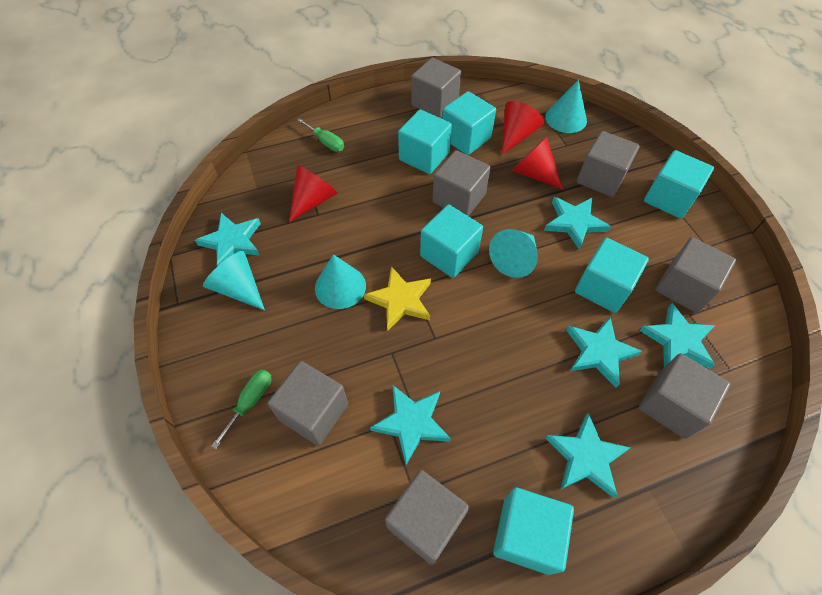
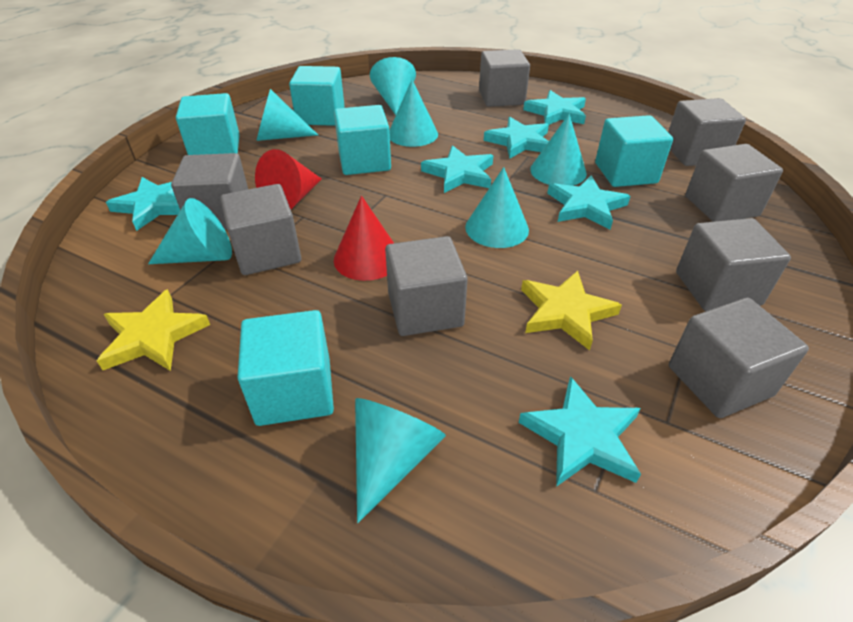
green screwdriver: 2 -> 0
grey cube: 7 -> 8
red cone: 3 -> 2
turquoise cone: 4 -> 7
turquoise cube: 6 -> 5
yellow star: 1 -> 2

